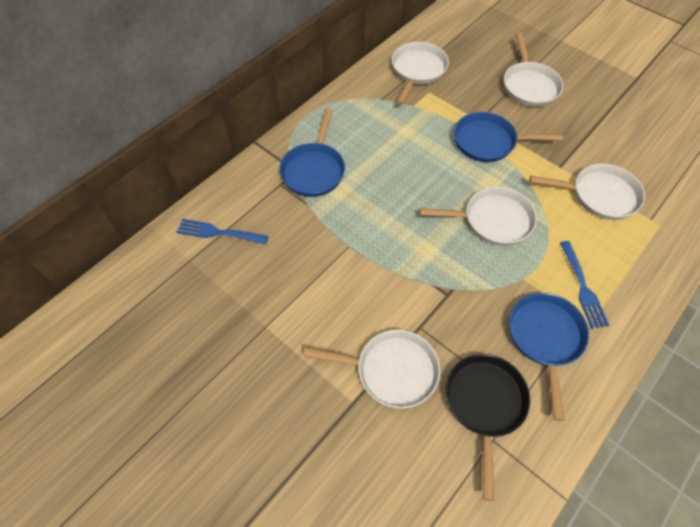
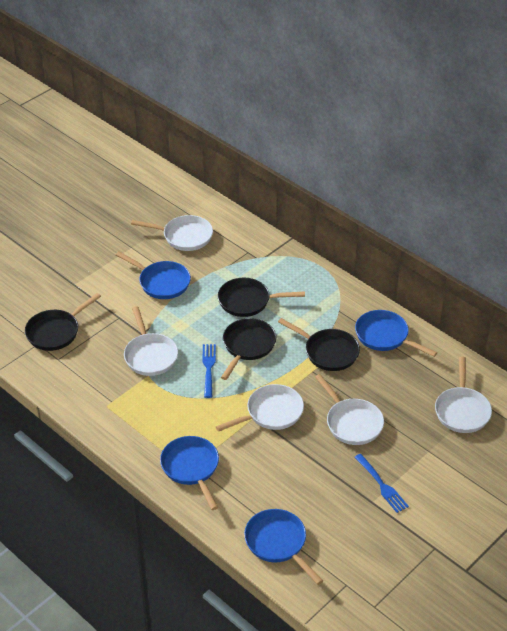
black pan: 1 -> 4
blue pan: 3 -> 4

